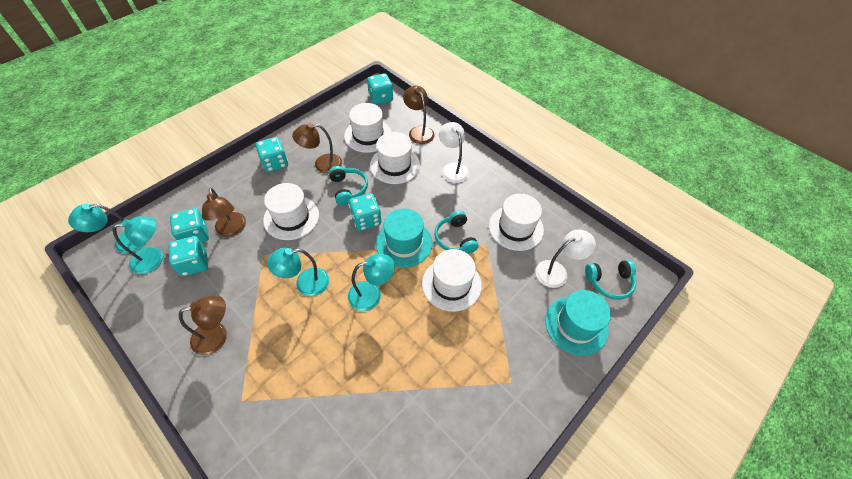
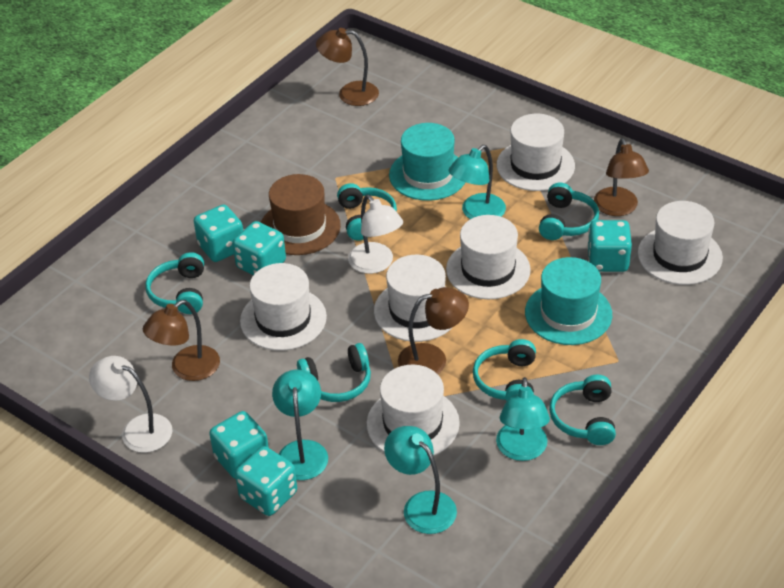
brown hat: 0 -> 1
turquoise headphones: 3 -> 6
white hat: 5 -> 6

